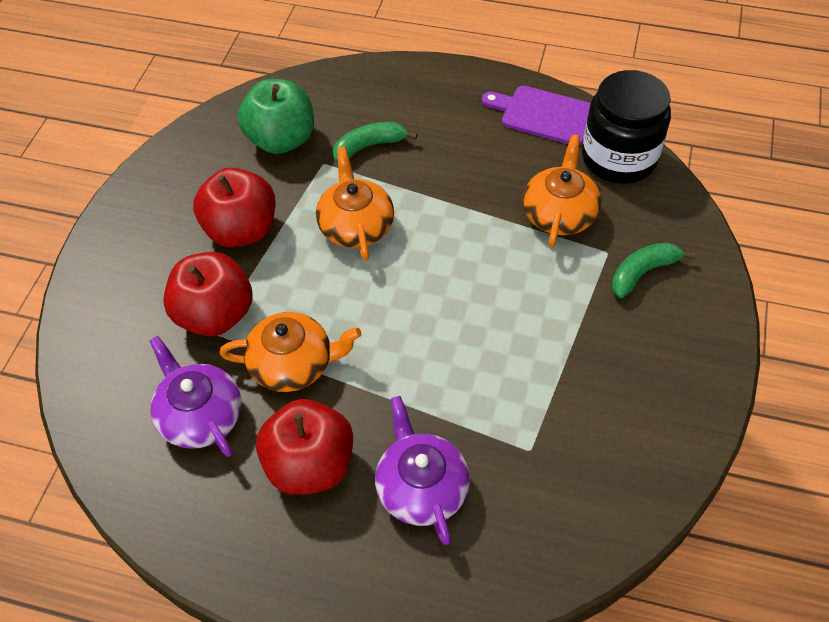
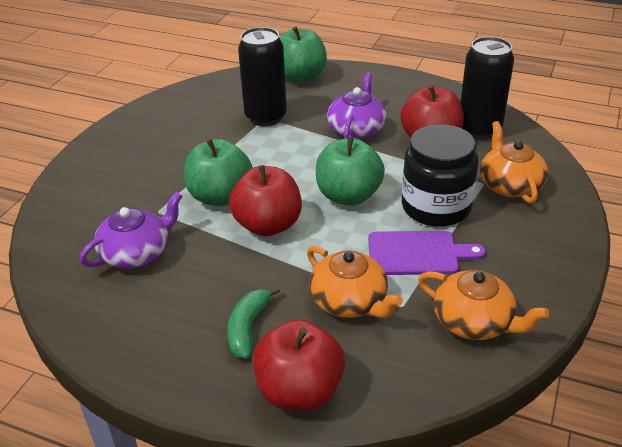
black can: 0 -> 2
green apple: 1 -> 3
green banana: 2 -> 1

